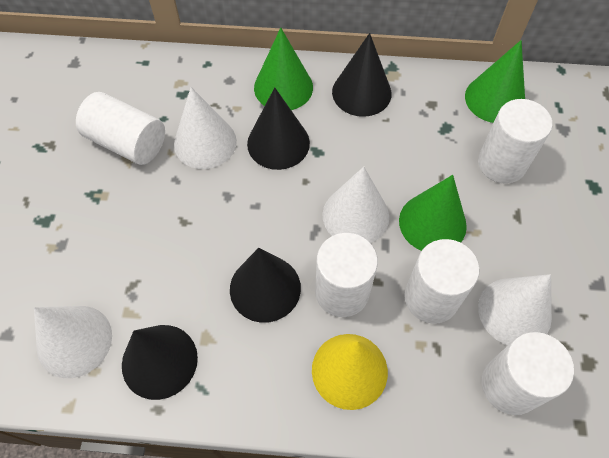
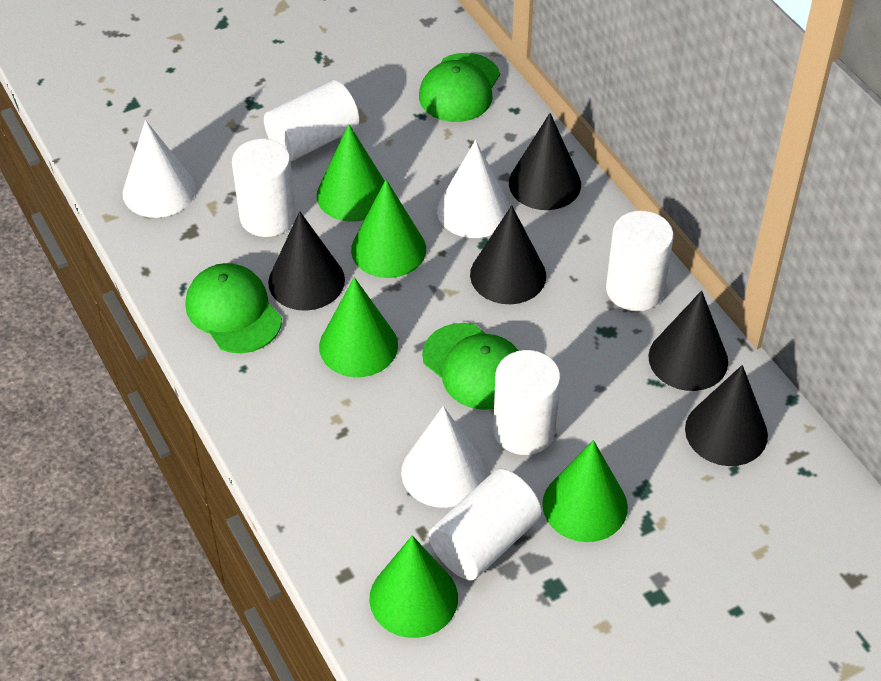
black cone: 4 -> 5
green cap: 0 -> 3
green cone: 3 -> 5
white cone: 4 -> 3
yellow cone: 1 -> 0

